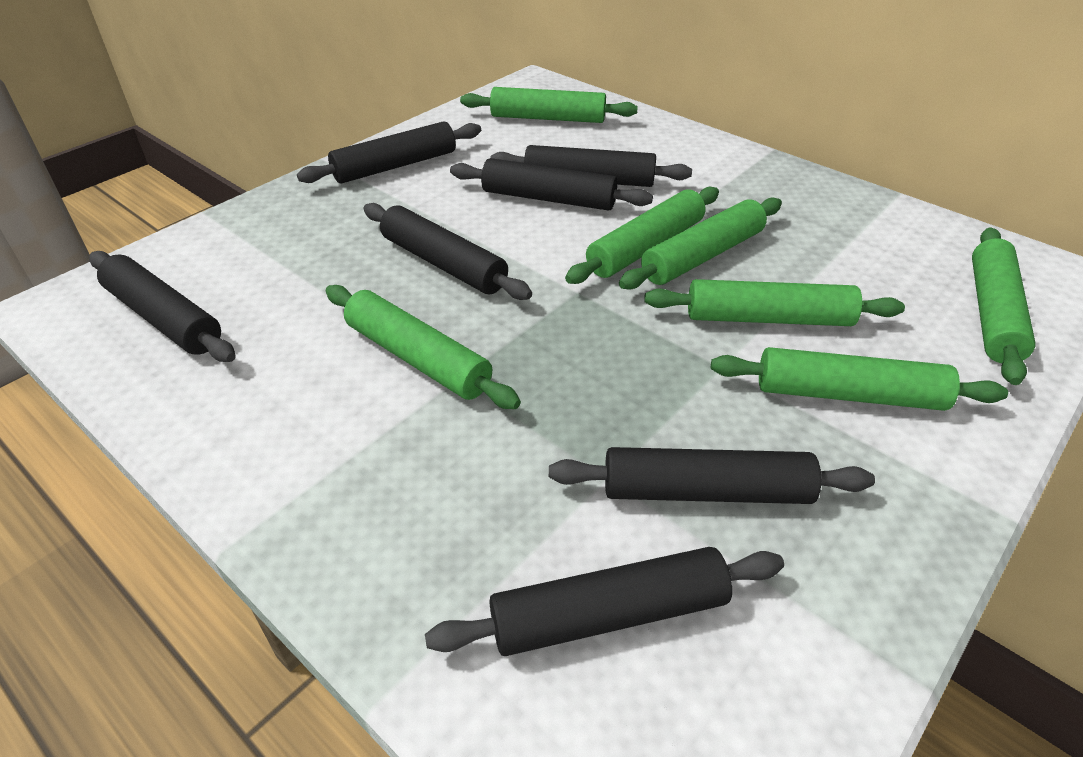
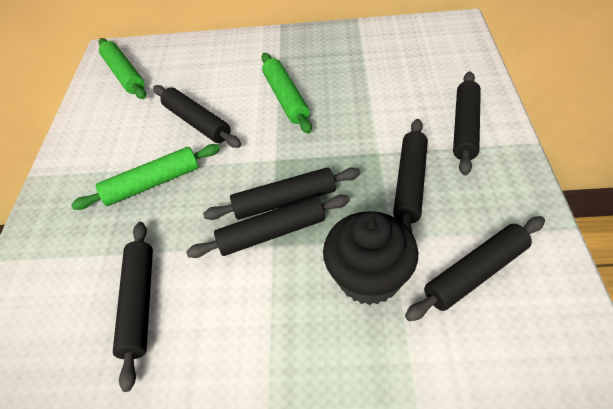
black cupcake: 0 -> 1
green rolling pin: 7 -> 3

